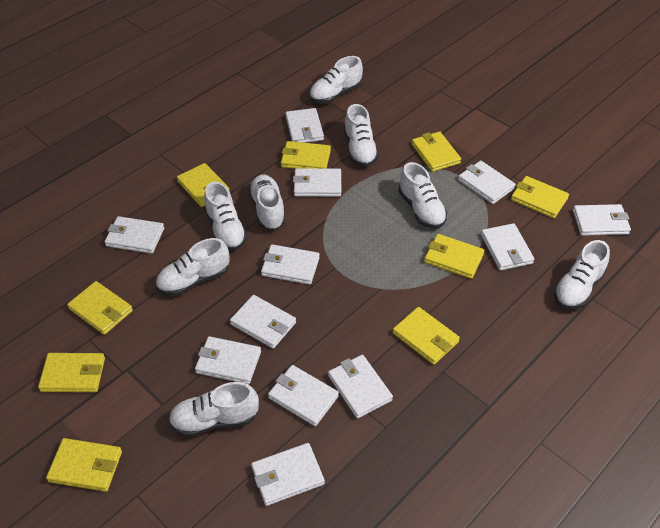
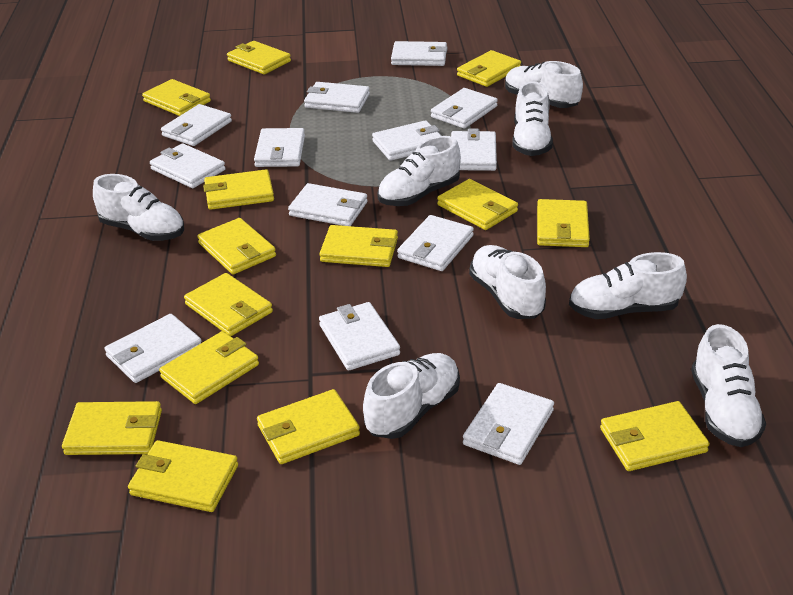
white wallet: 12 -> 13
yellow wallet: 9 -> 14

